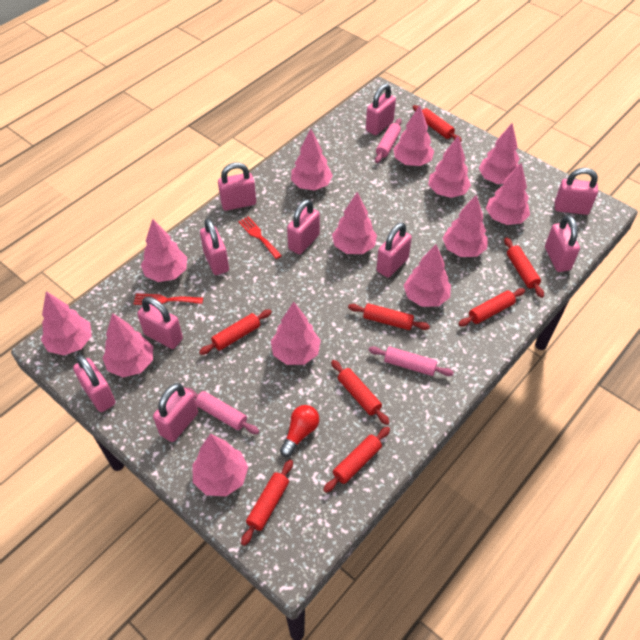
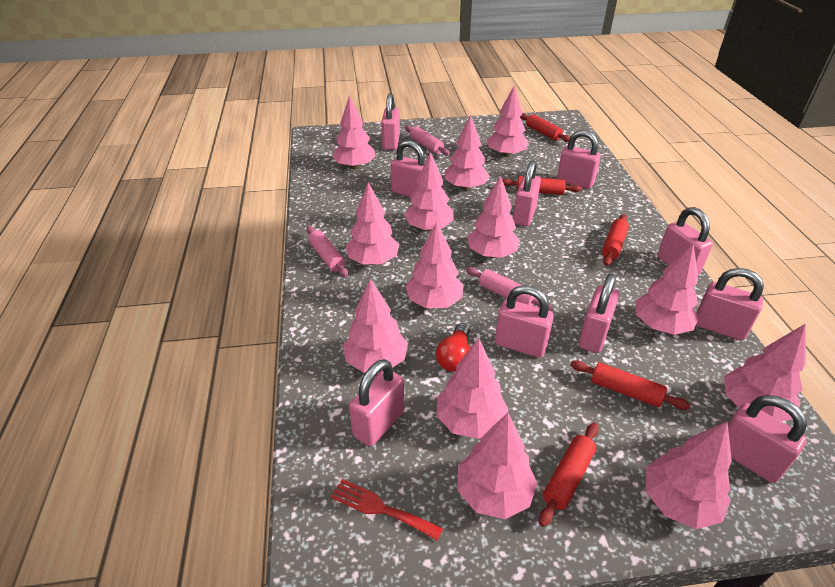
red fork: 2 -> 1
red rolling pin: 8 -> 5

